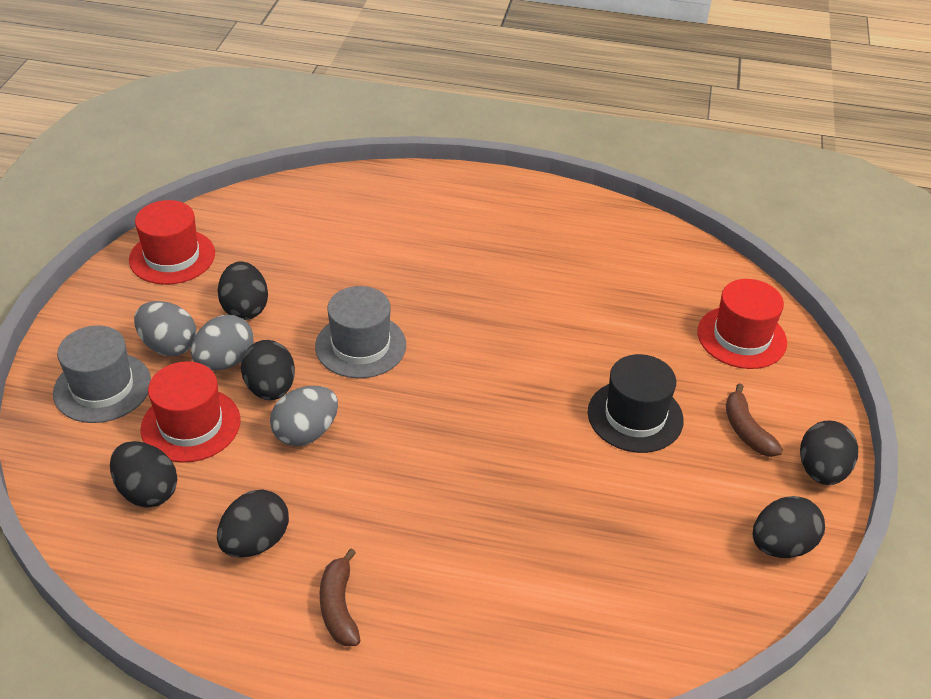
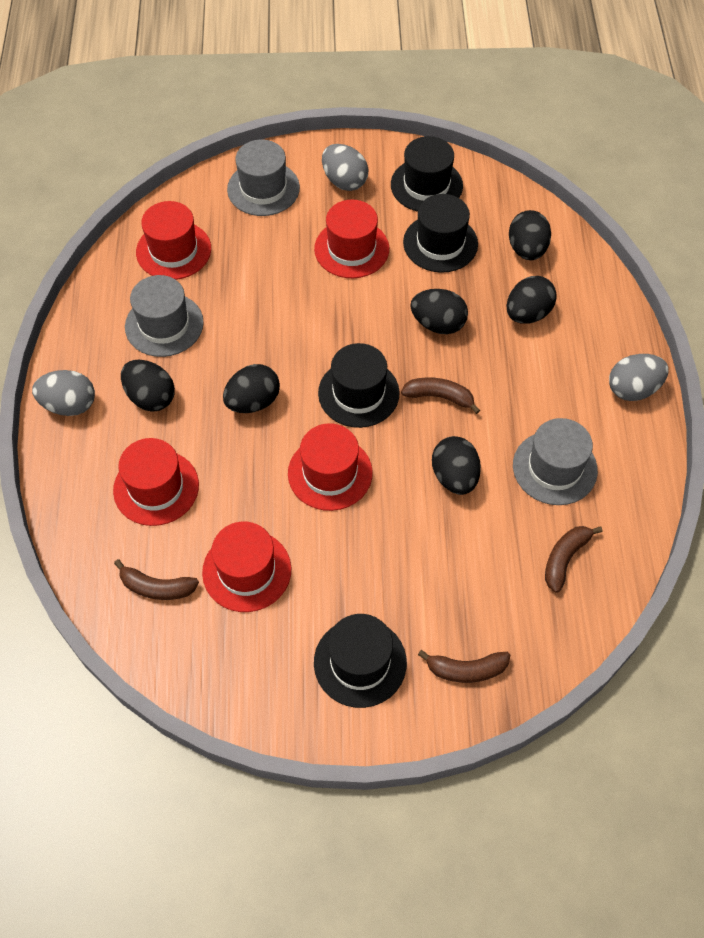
black hat: 1 -> 4
brown banana: 2 -> 4
grey hat: 2 -> 3
red hat: 3 -> 5

